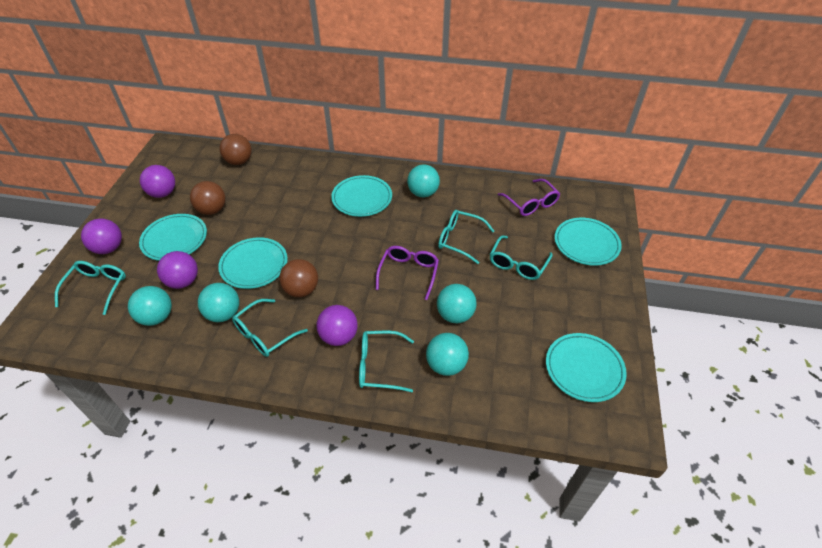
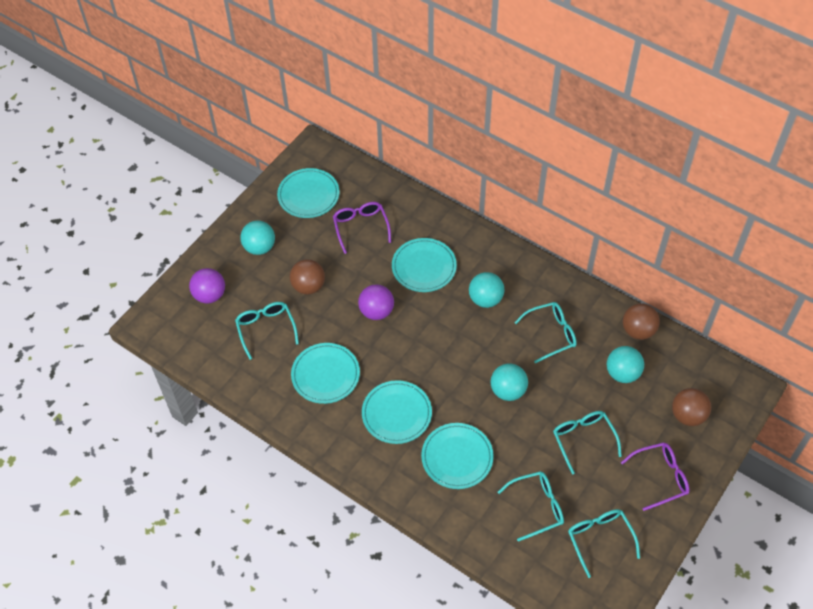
purple ball: 4 -> 2
turquoise ball: 5 -> 4

